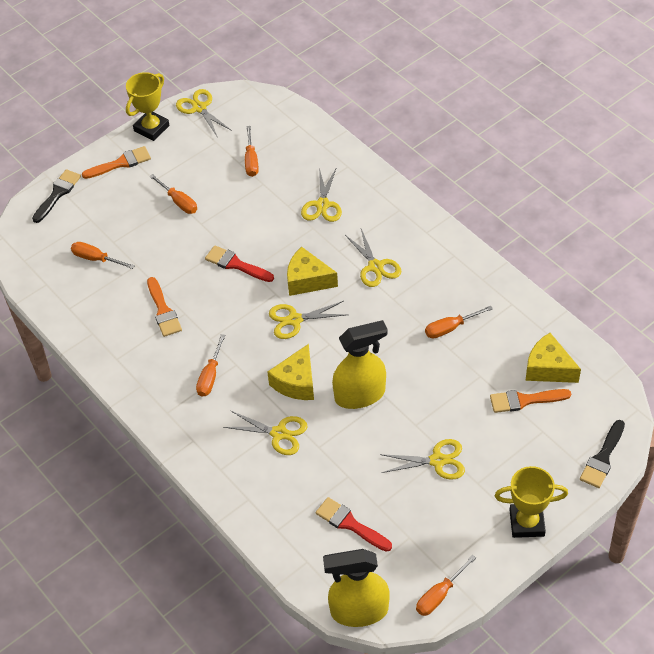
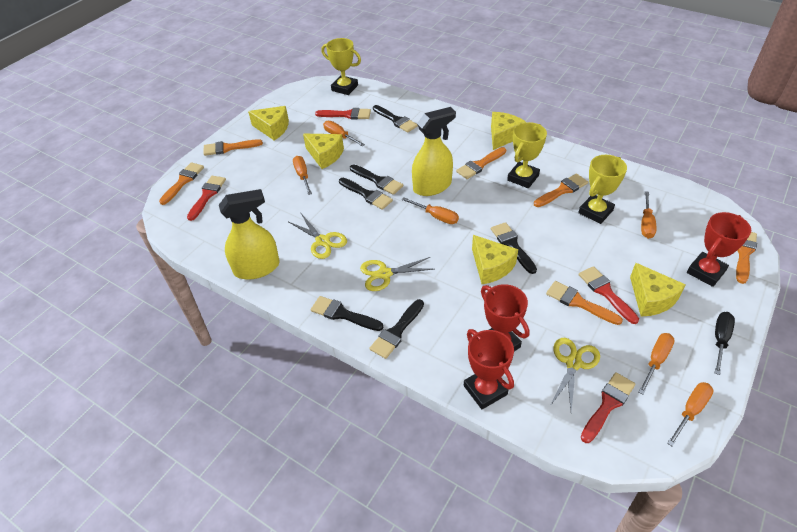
black brush: 2 -> 6
black screwdriver: 0 -> 1
orange brush: 3 -> 6
red brush: 2 -> 4
red trophy: 0 -> 3
yellow cheese: 3 -> 5
yellow scissors: 6 -> 3
yellow trophy: 2 -> 3

